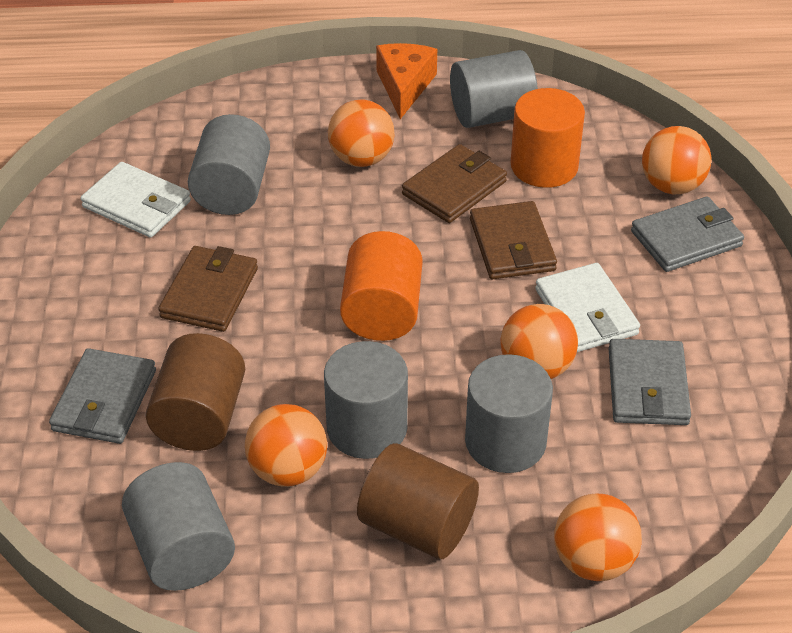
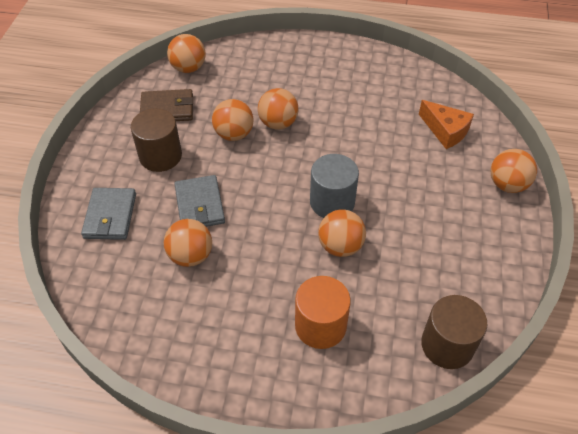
brown wallet: 3 -> 1
grey cylinder: 5 -> 1
grey wallet: 3 -> 2
orange ball: 5 -> 6
orange cylinder: 2 -> 1
white wallet: 2 -> 0

